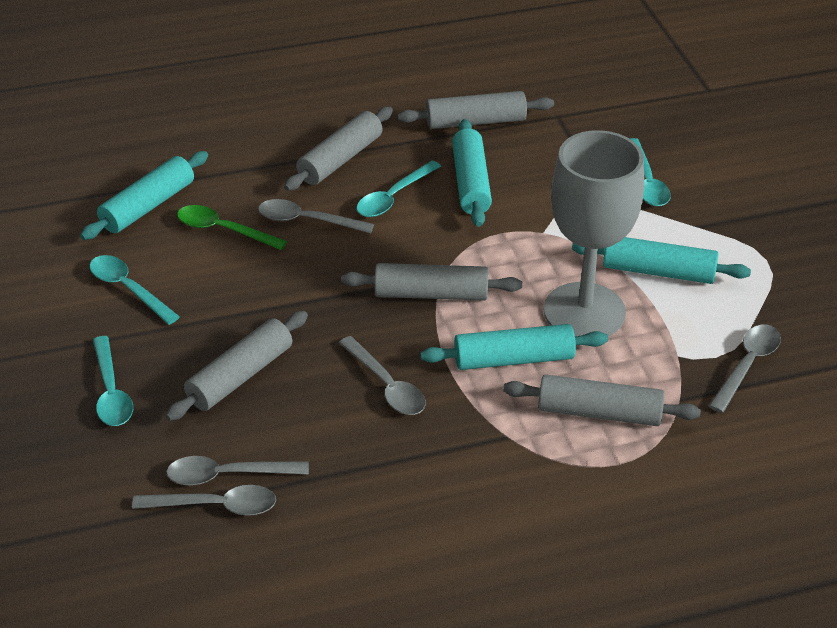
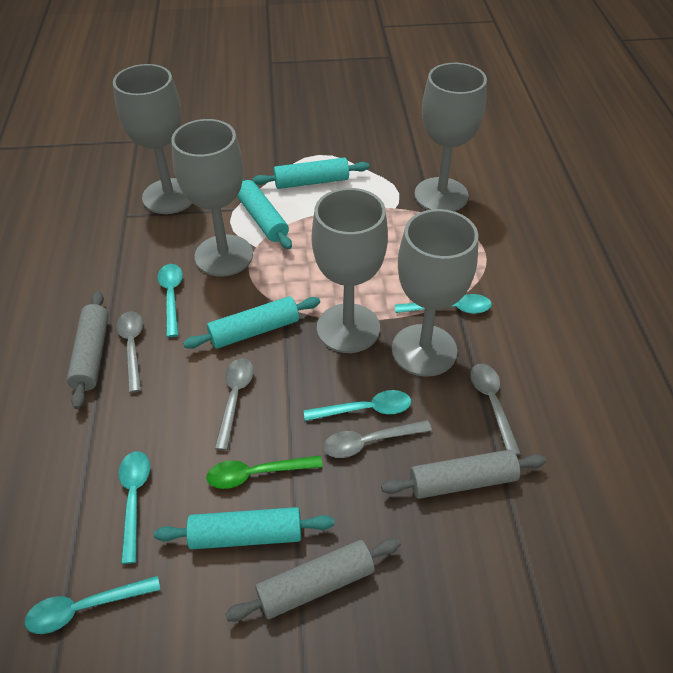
grey goblet: 1 -> 5
grey rolling pin: 5 -> 3
grey spoon: 5 -> 4
turquoise spoon: 4 -> 5

